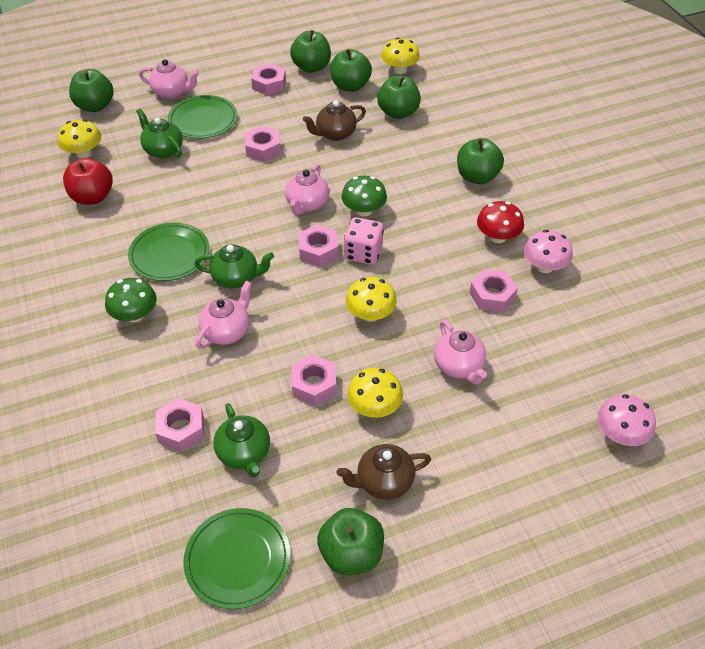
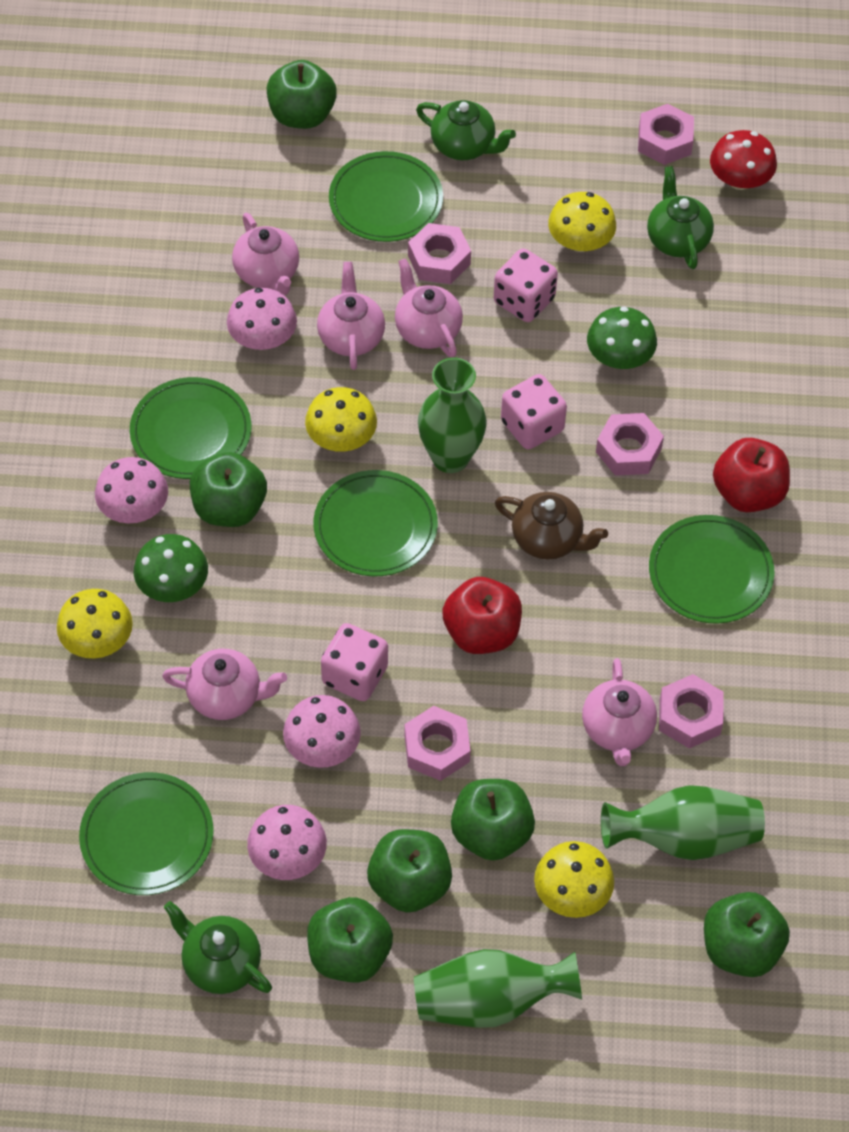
brown teapot: 2 -> 1
green plate: 3 -> 5
green vase: 0 -> 3
pink dice: 1 -> 3
pink mushroom: 2 -> 4
pink nut: 6 -> 5
pink teapot: 4 -> 5
red apple: 1 -> 2

